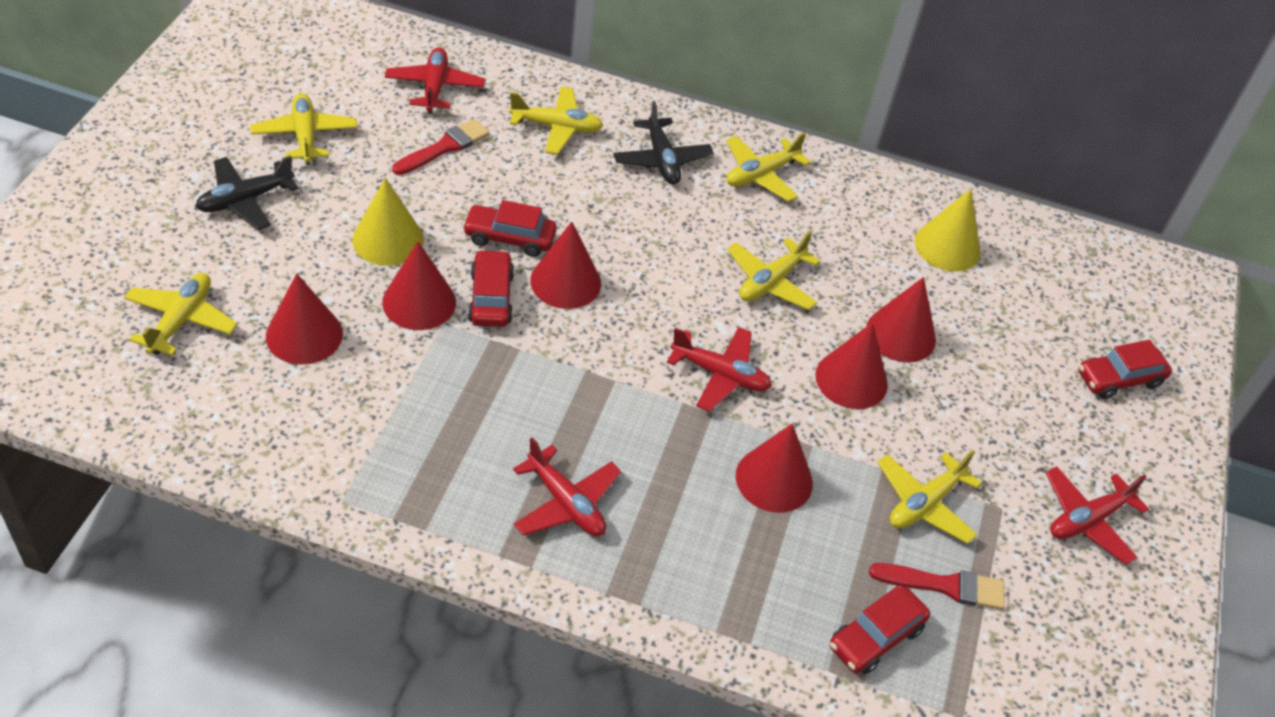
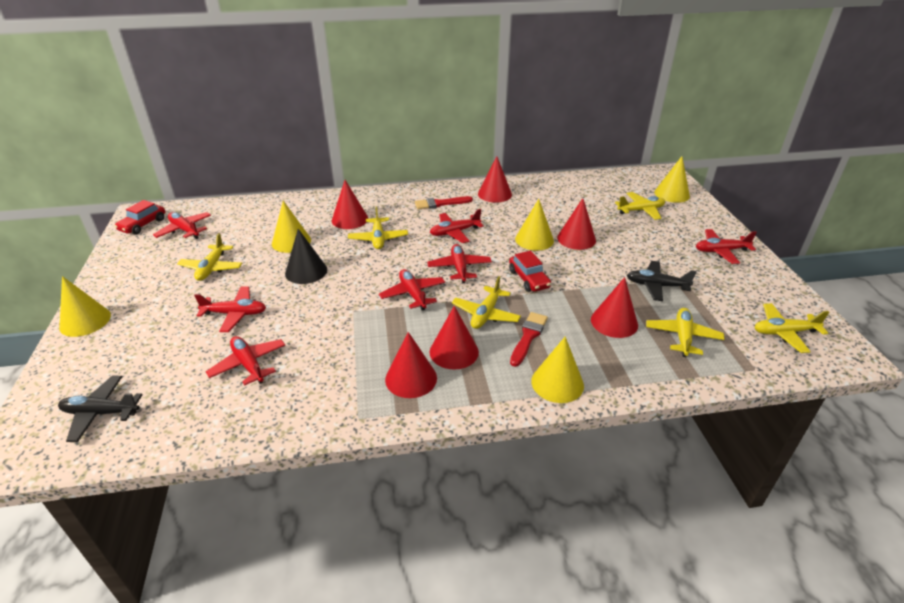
black cone: 0 -> 1
red car: 4 -> 2
red plane: 4 -> 7
yellow cone: 2 -> 5

